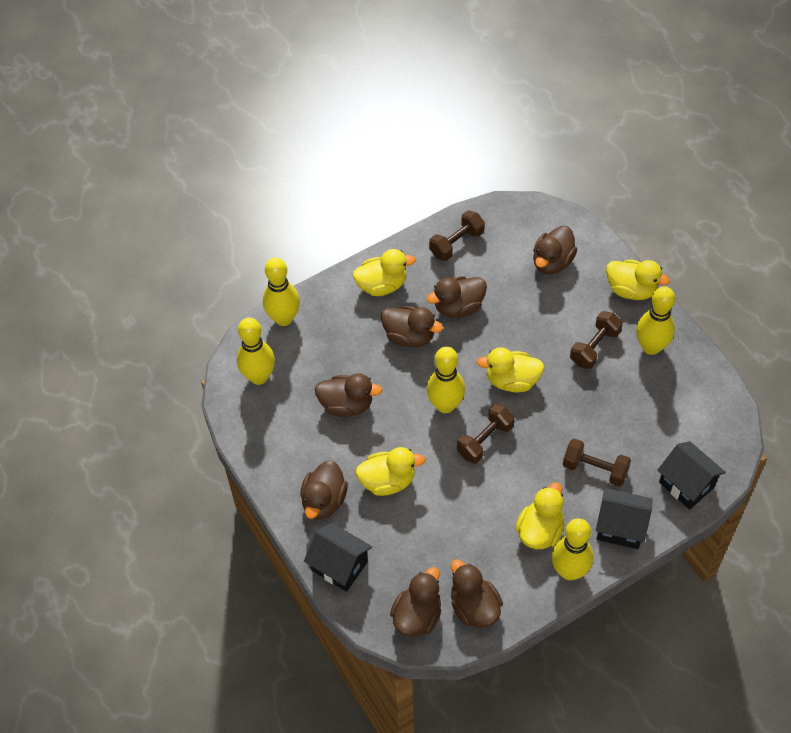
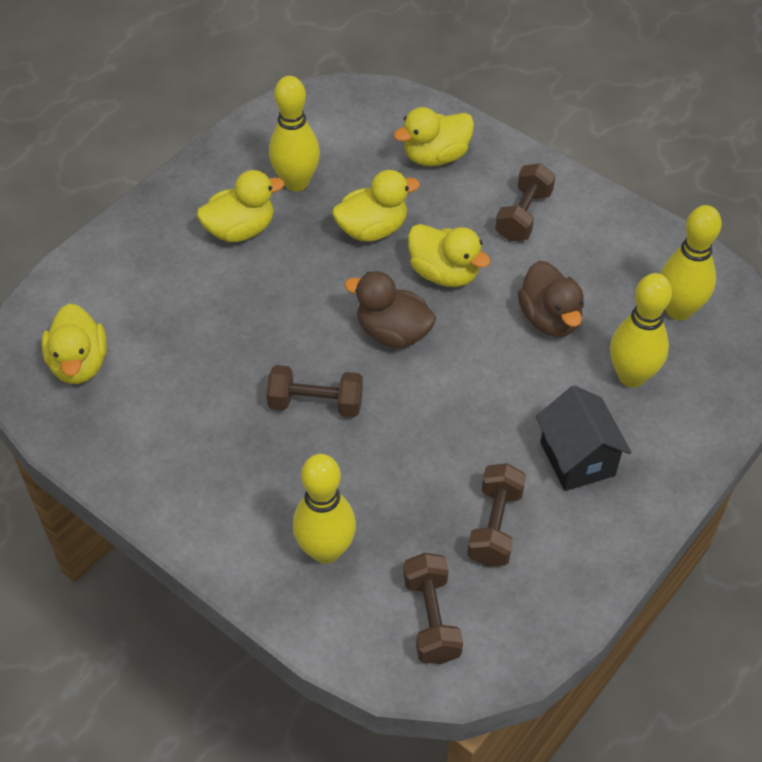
black house: 3 -> 1
brown duck: 7 -> 2
yellow bowling pin: 5 -> 4

